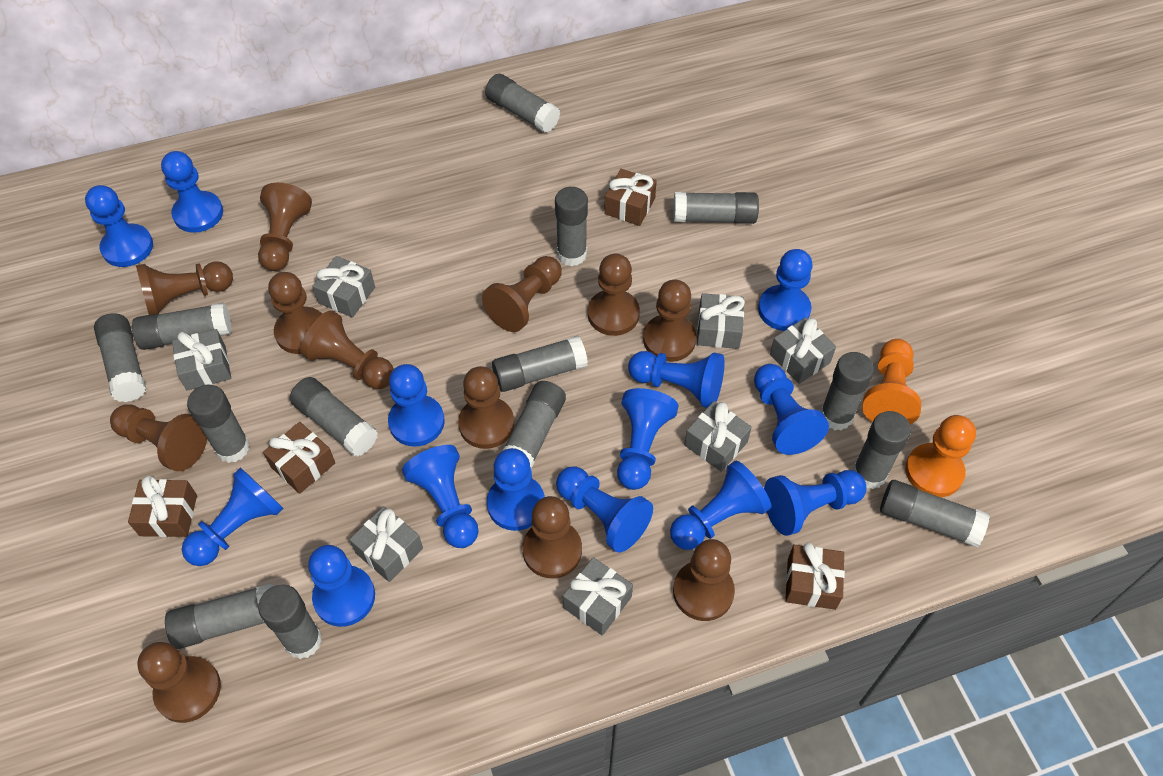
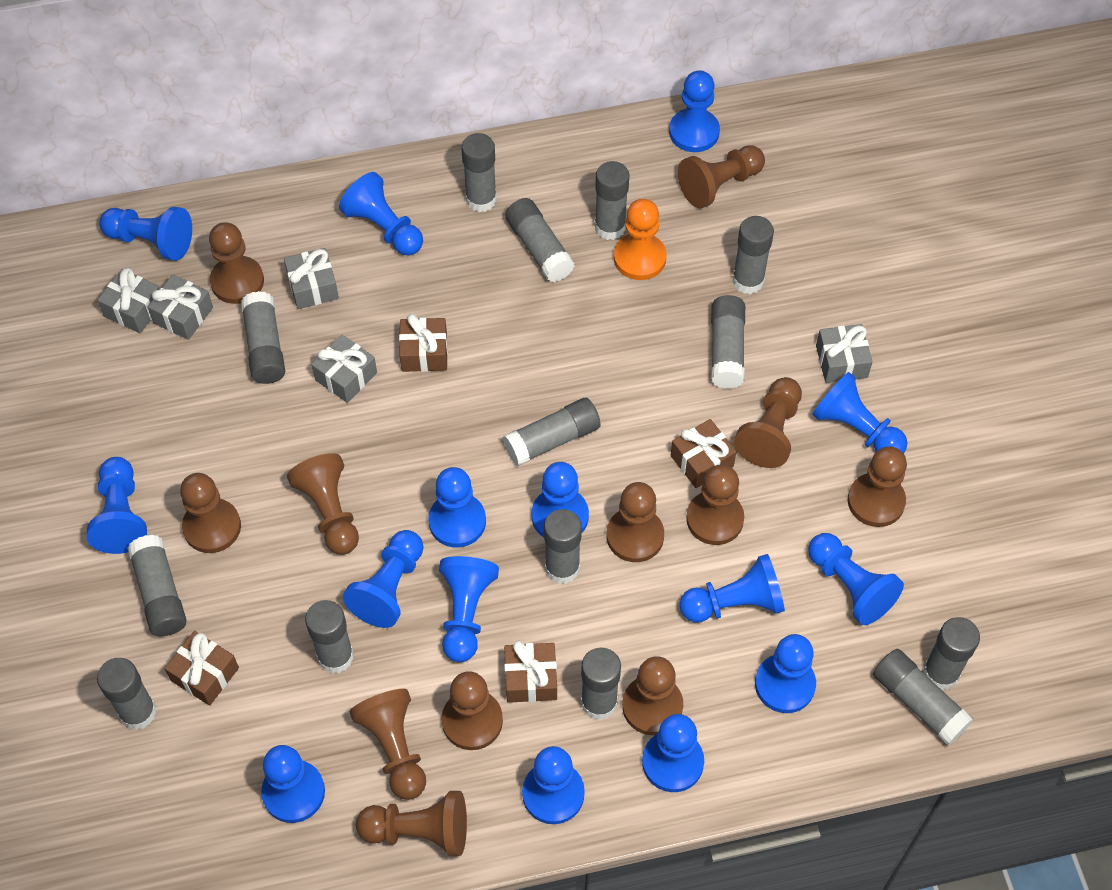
blue pawn: 14 -> 15
grey gift: 7 -> 5
orange pawn: 2 -> 1

